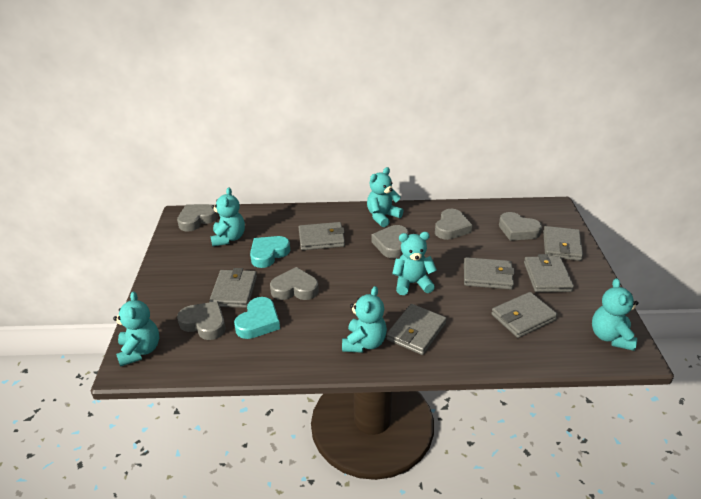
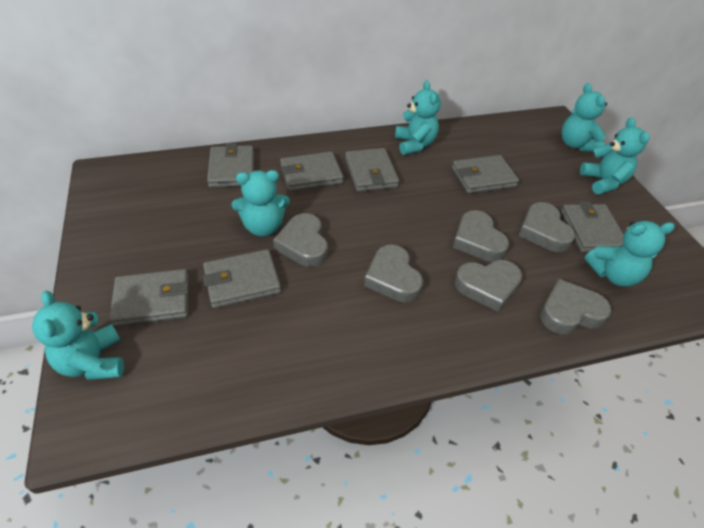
turquoise heart: 2 -> 0

